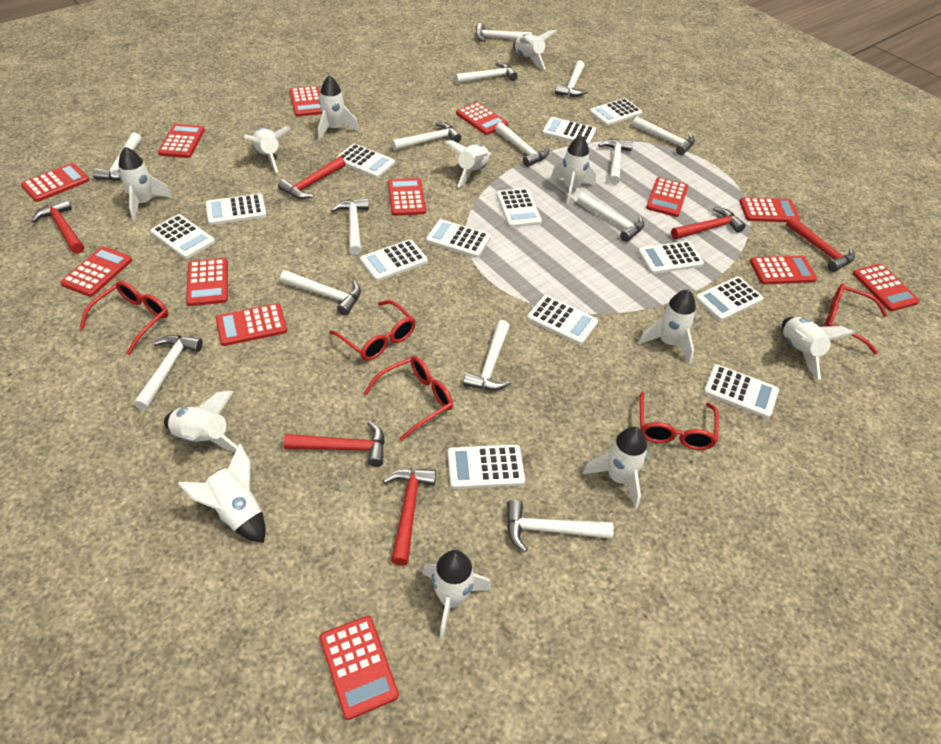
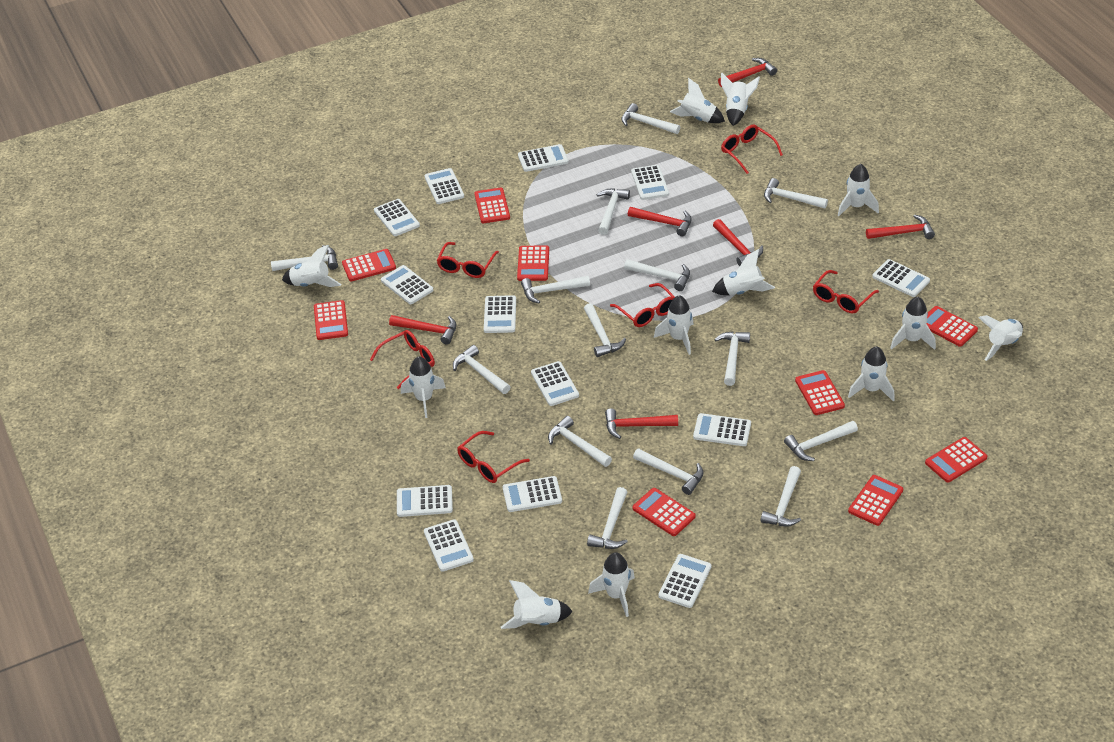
red calculator: 13 -> 9
red glasses: 5 -> 6

